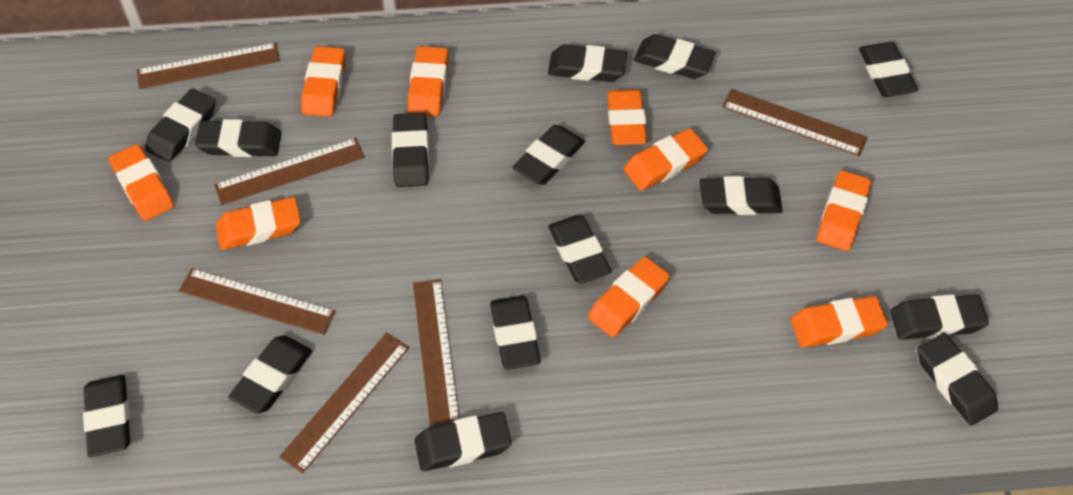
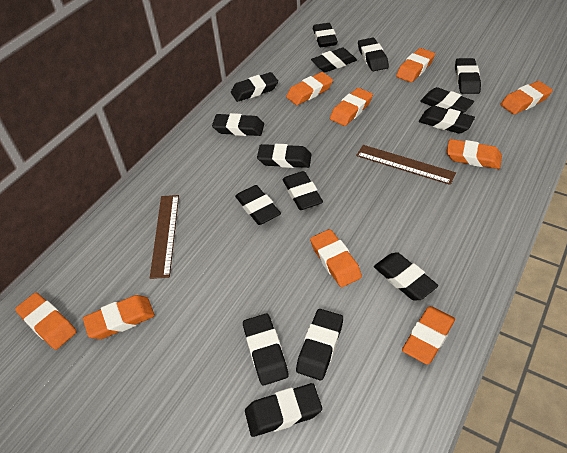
brown ruler: 6 -> 2

